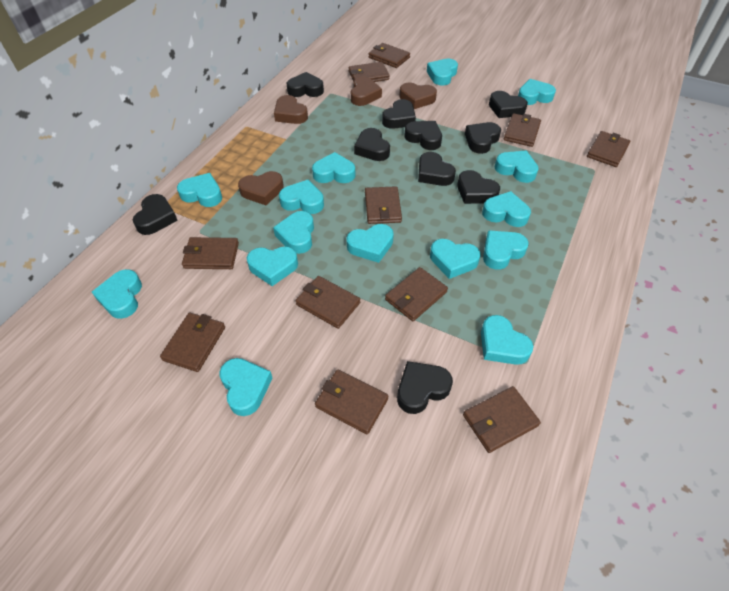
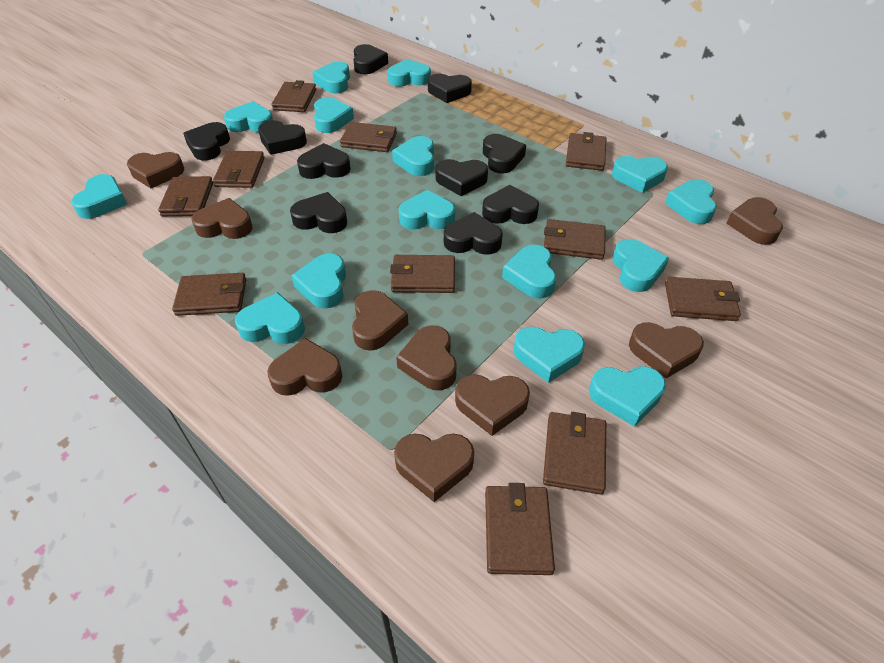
brown heart: 4 -> 9

